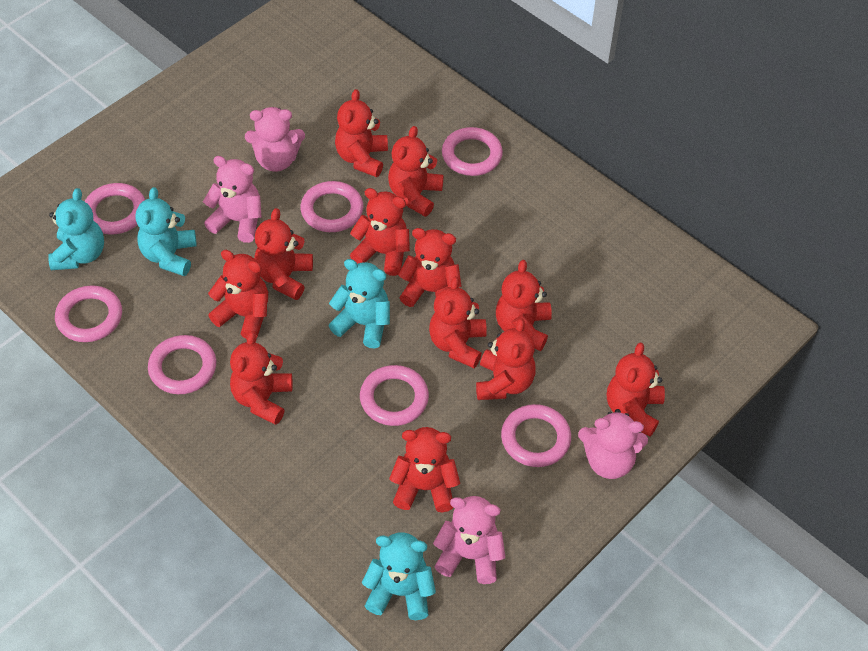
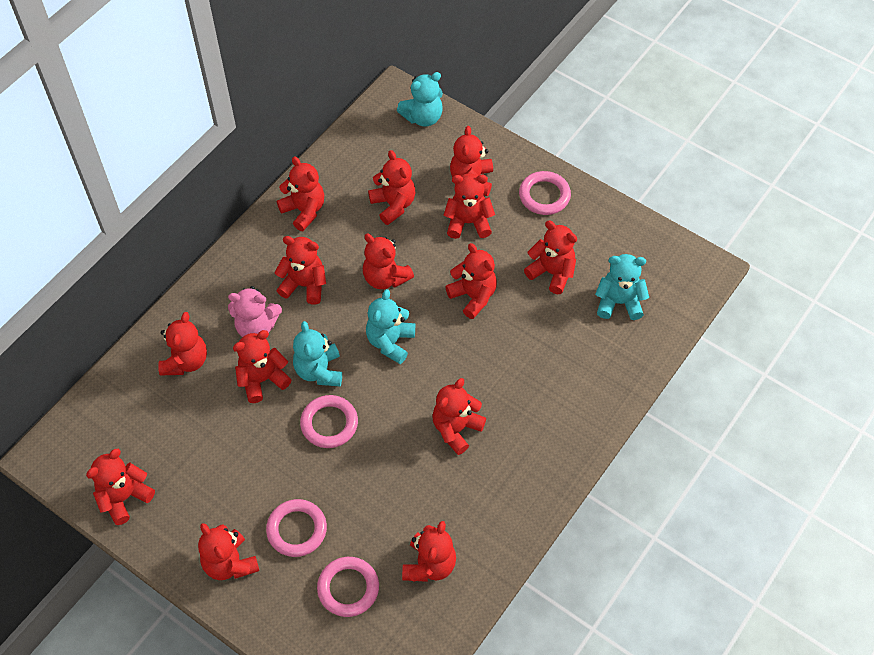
pink ring: 7 -> 4
pink teddy bear: 4 -> 1
red teddy bear: 12 -> 14

